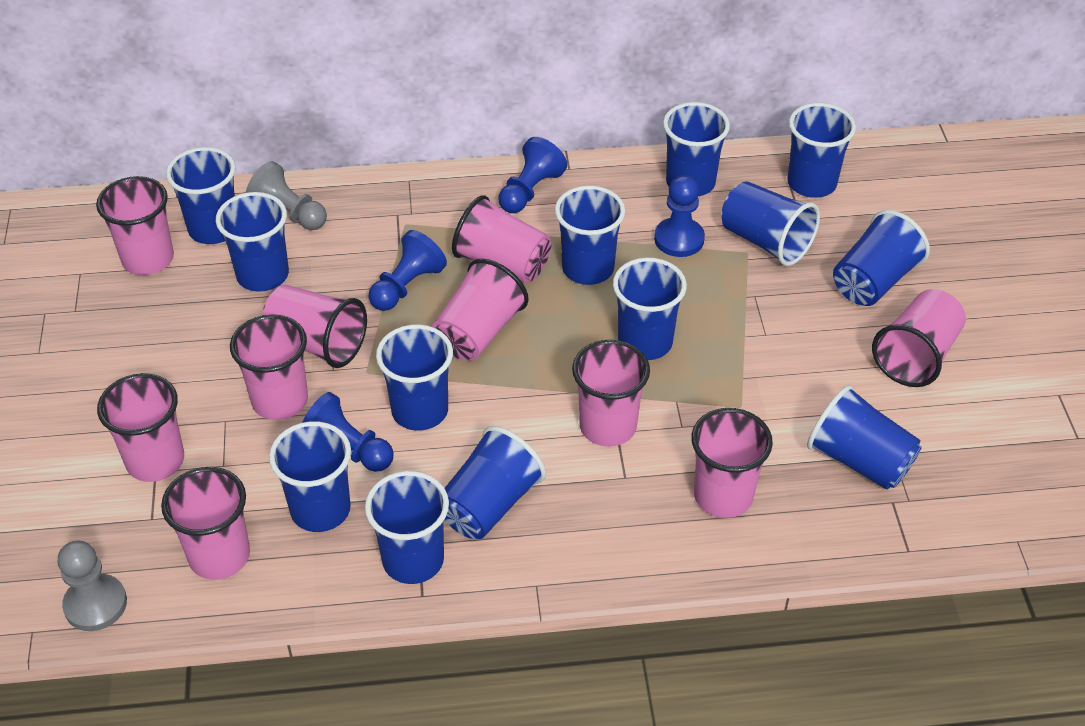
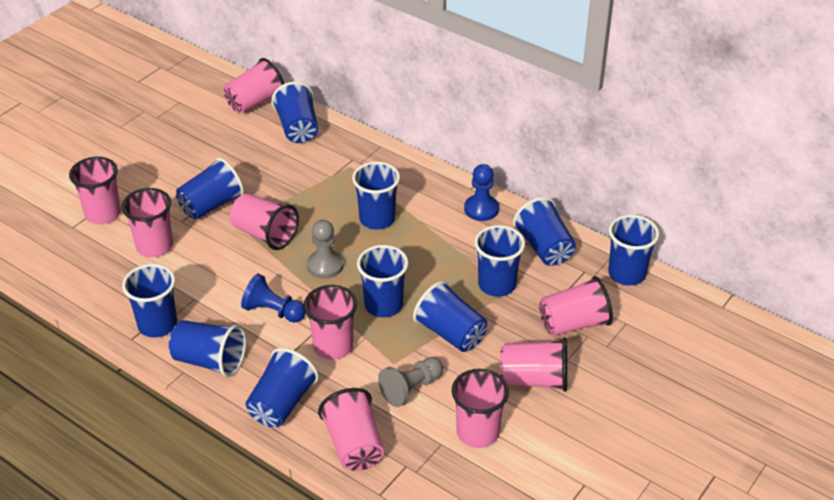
blue cup: 13 -> 11
blue pawn: 4 -> 2
pink cup: 10 -> 9

